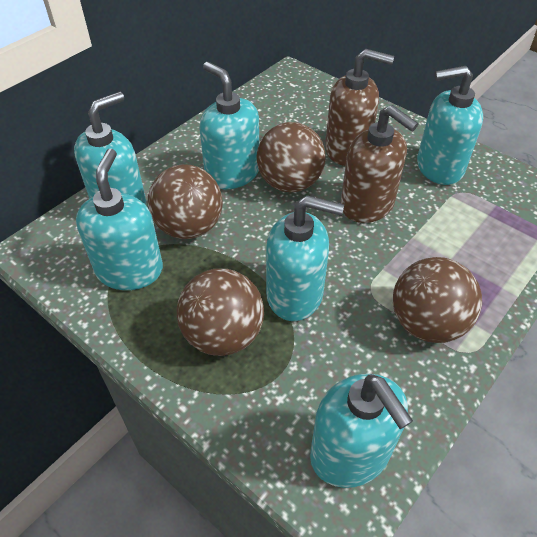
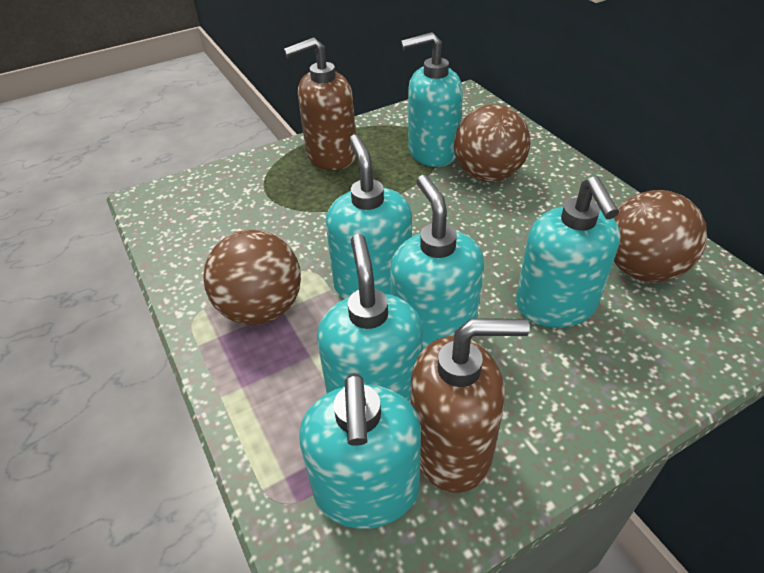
brown ball: 4 -> 3

